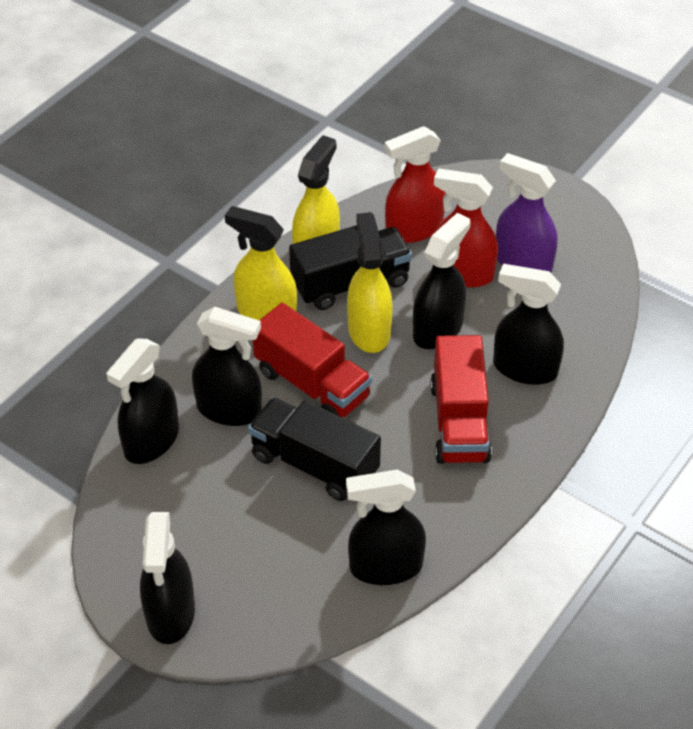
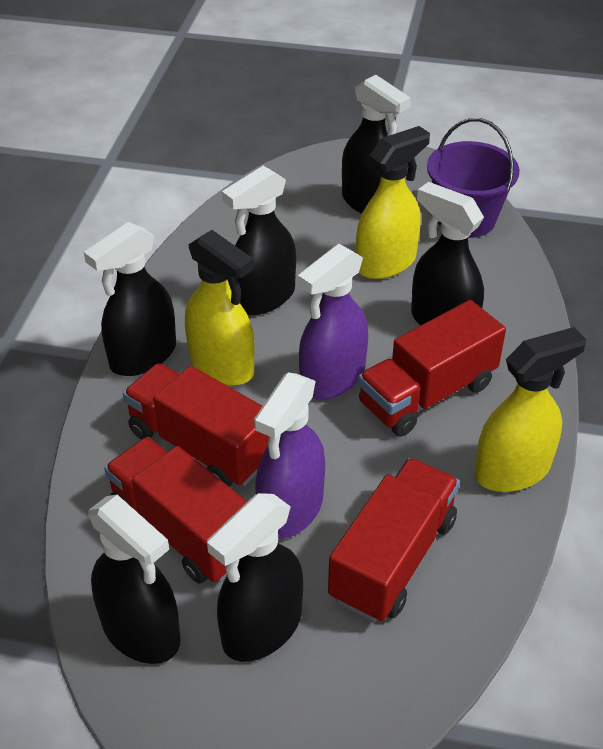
black truck: 2 -> 0
purple bucket: 0 -> 1
purple spray bottle: 1 -> 2
red spray bottle: 2 -> 0
red truck: 2 -> 4

